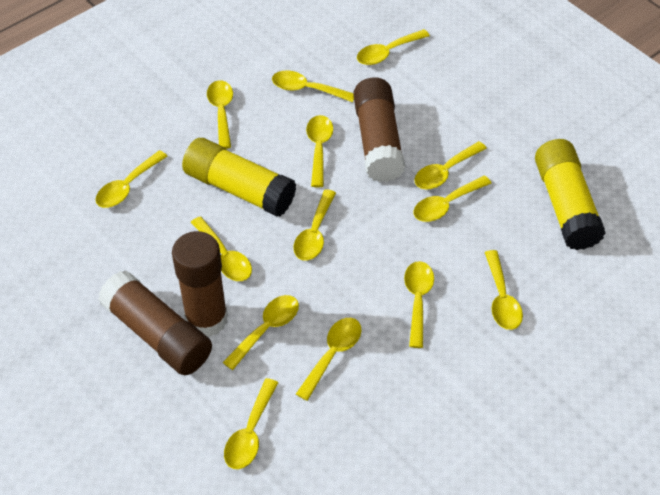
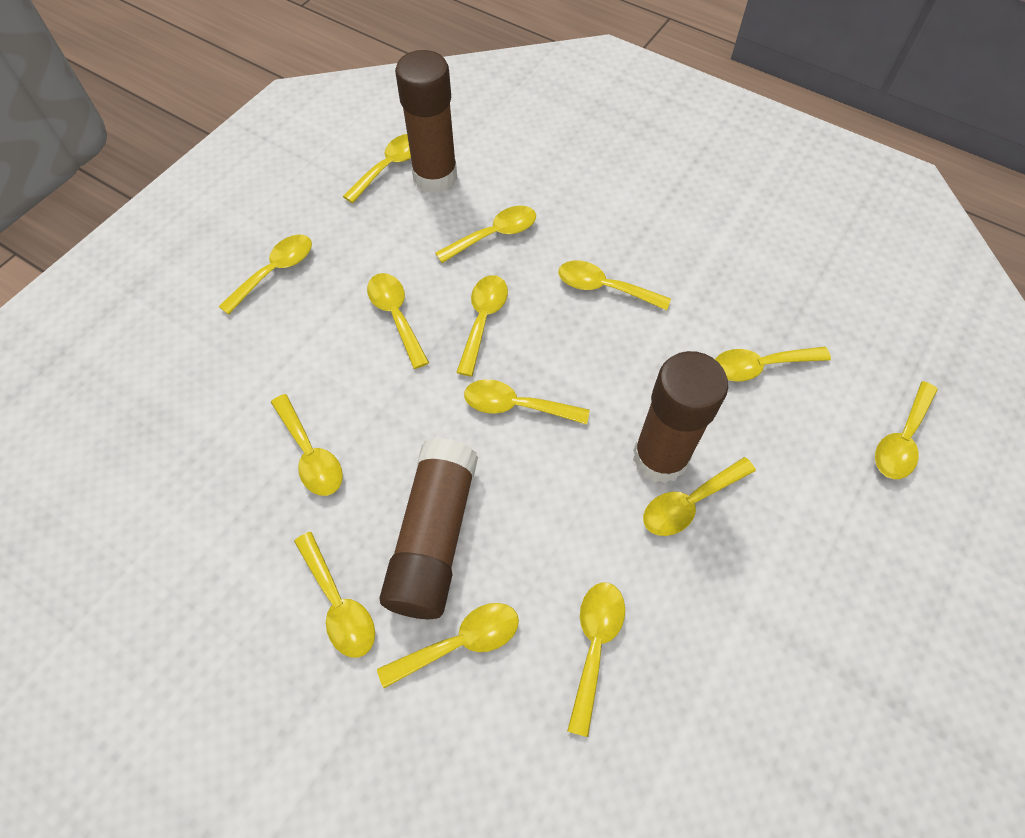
yellow glue stick: 2 -> 0

